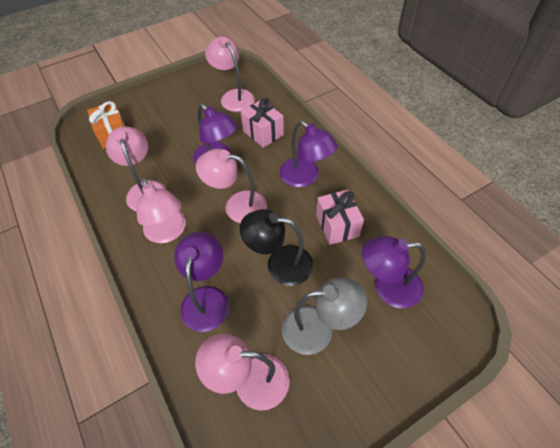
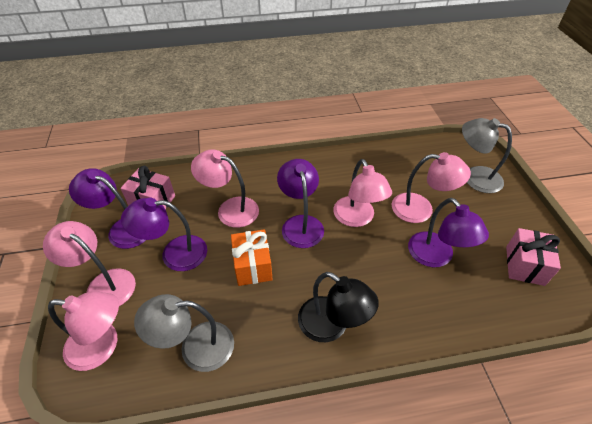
grey lamp: 1 -> 2

